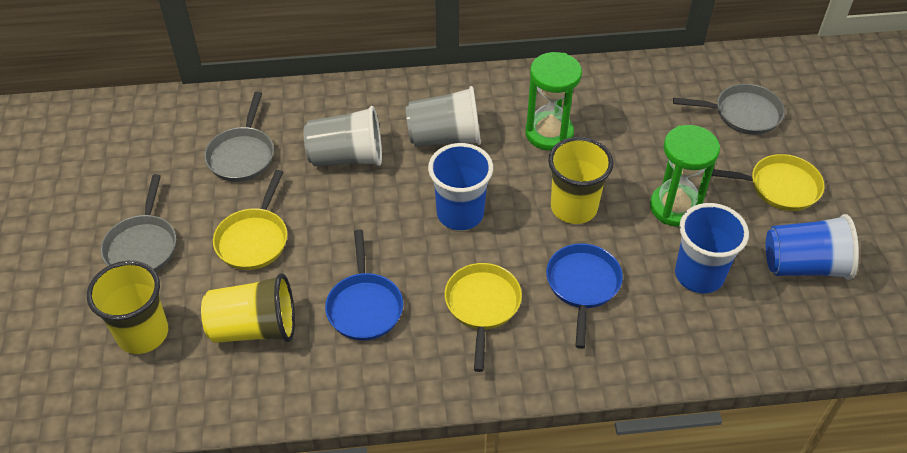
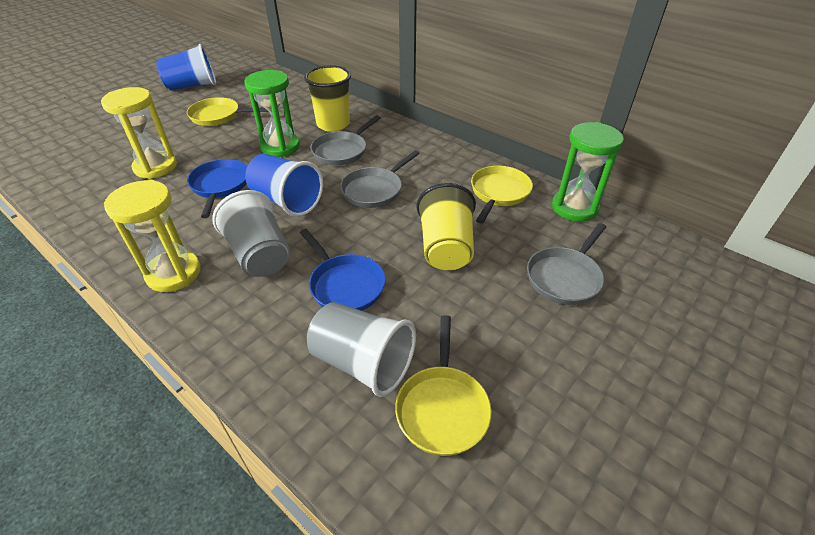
blue cup: 3 -> 2
yellow cup: 3 -> 2
yellow hourglass: 0 -> 2

